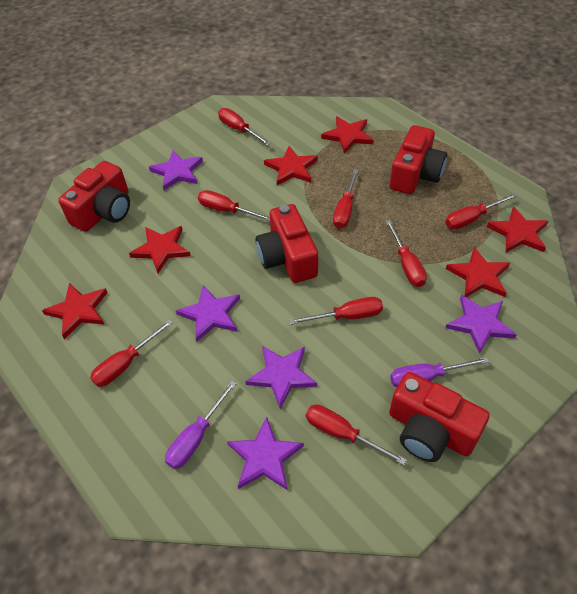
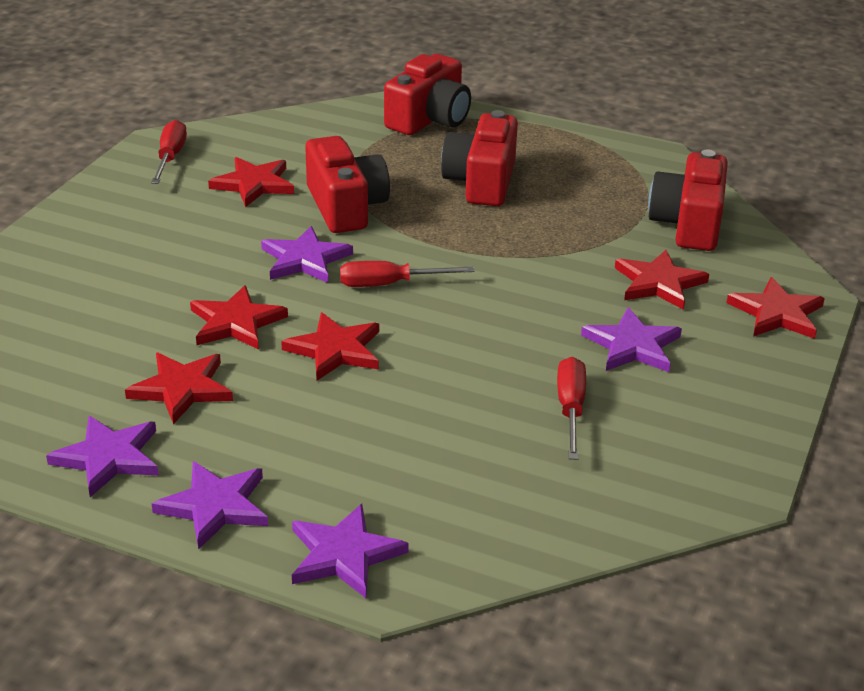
purple screwdriver: 2 -> 0
red screwdriver: 8 -> 3

